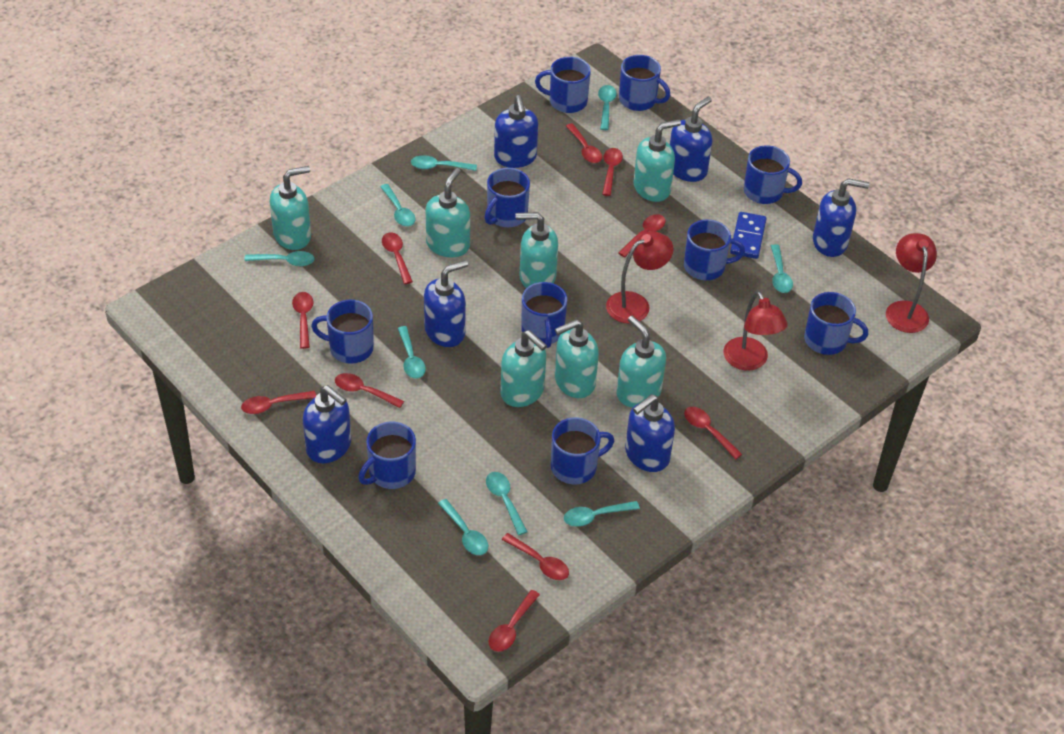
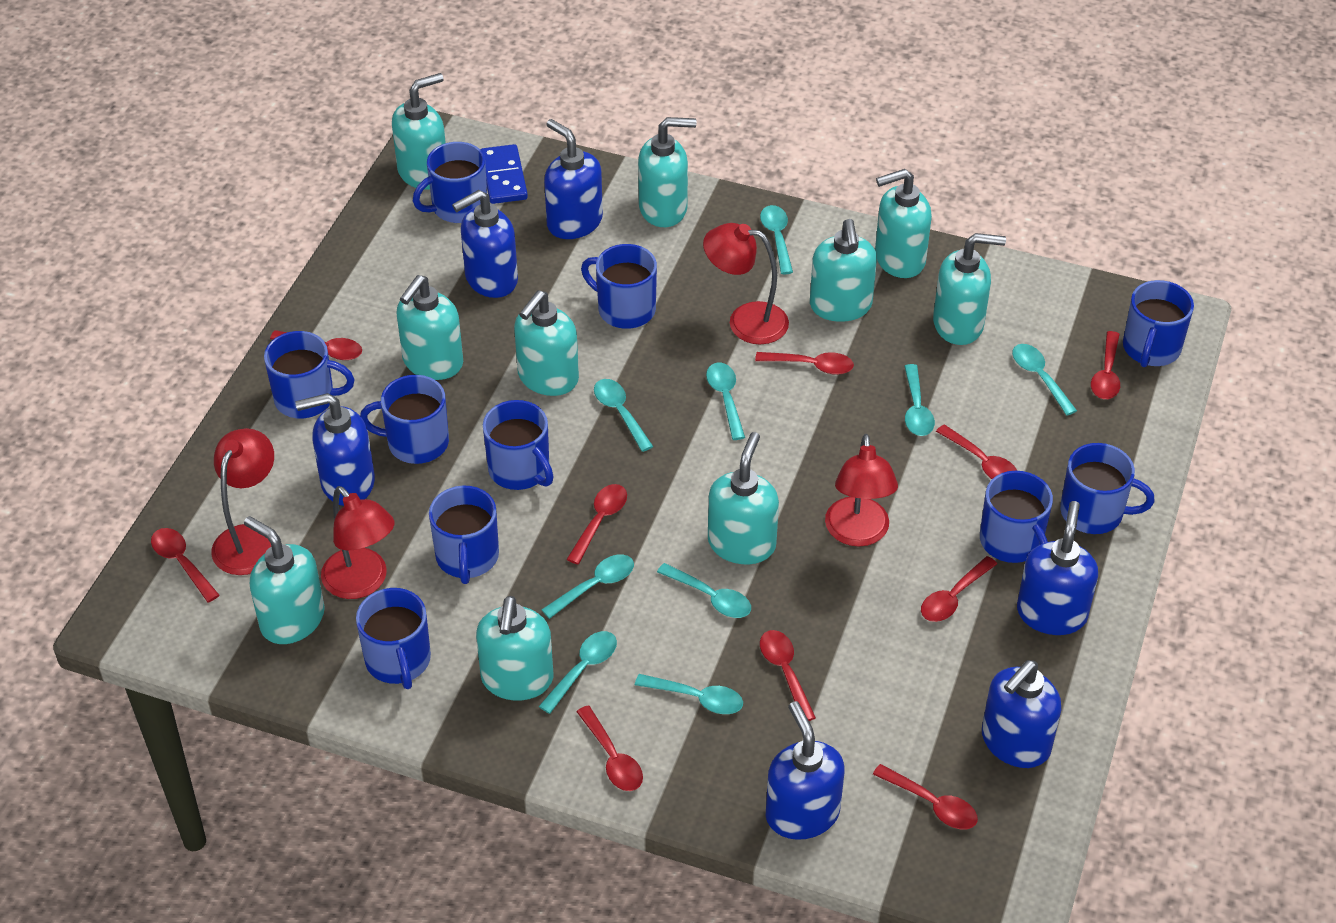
red lamp: 3 -> 4
turquoise soap dispenser: 7 -> 10

